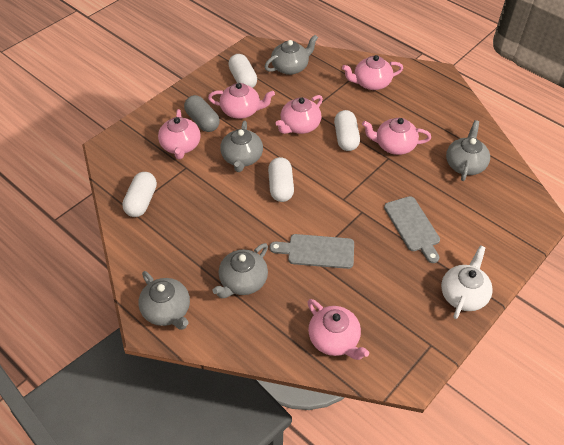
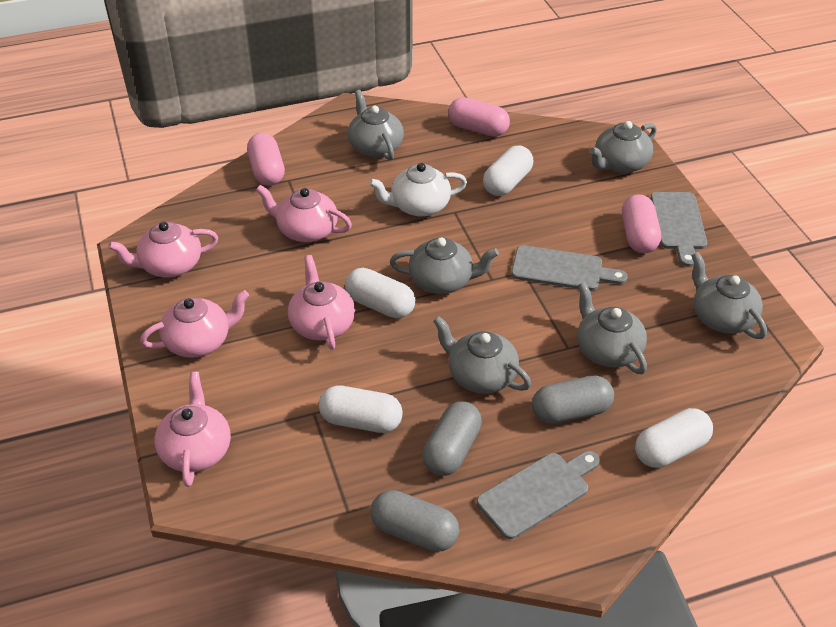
grey capsule: 1 -> 3
grey cutting board: 2 -> 3
grey teapot: 5 -> 6
pink capsule: 0 -> 3
pink teapot: 6 -> 5

